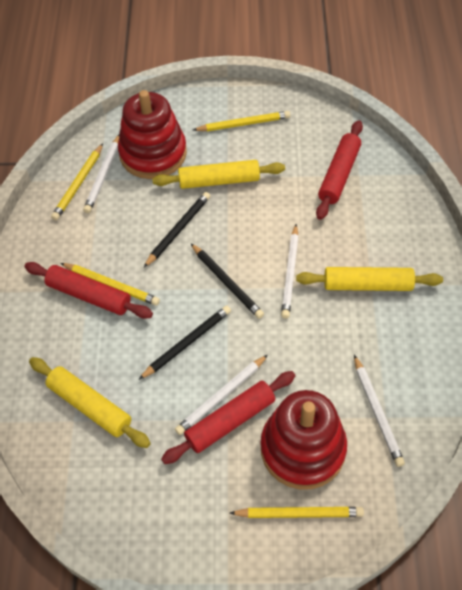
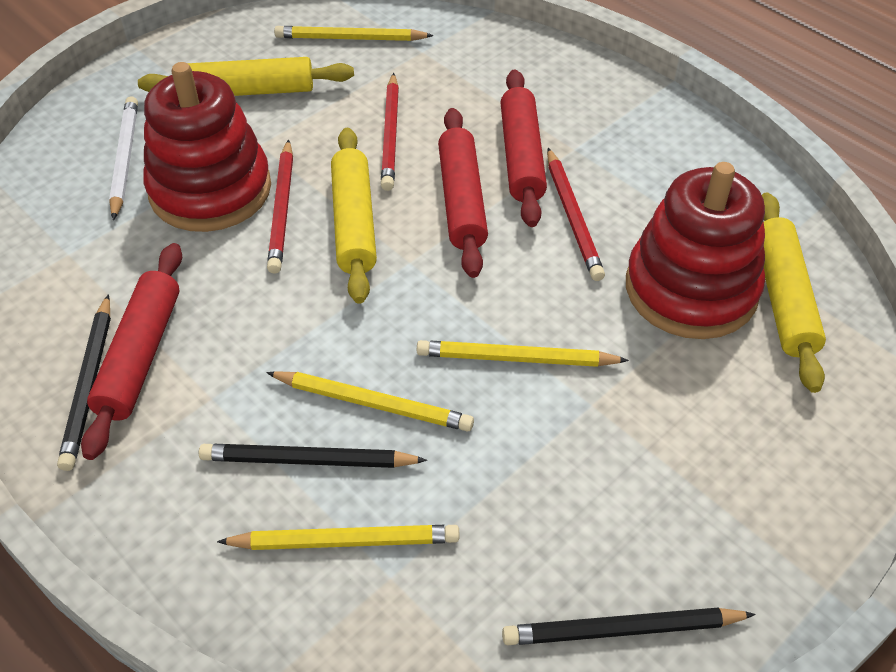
red pencil: 0 -> 3
white pencil: 4 -> 1

